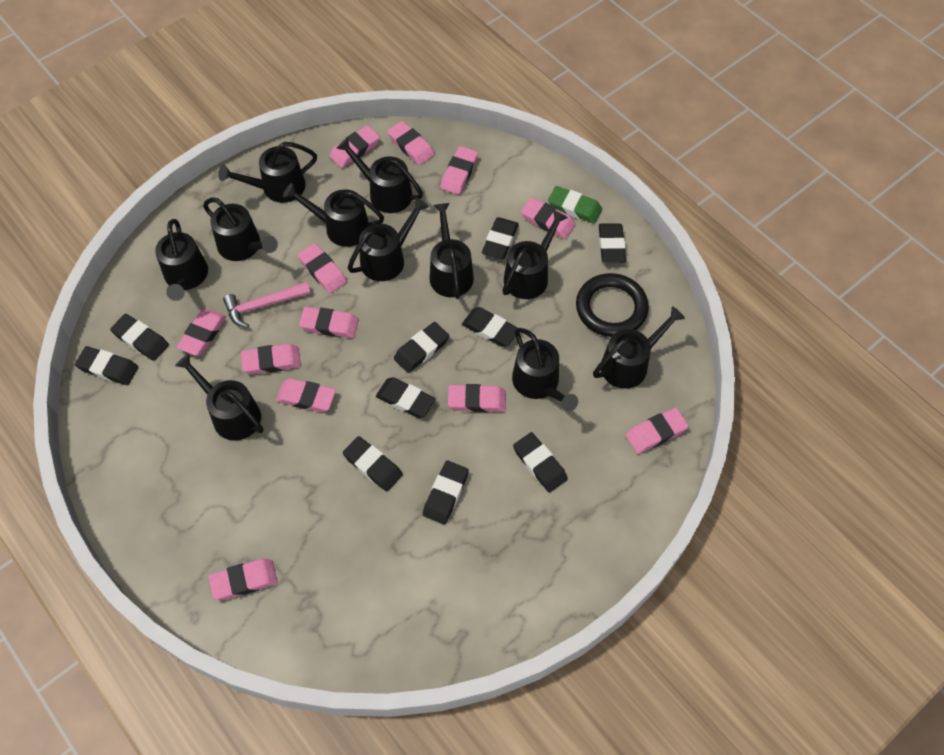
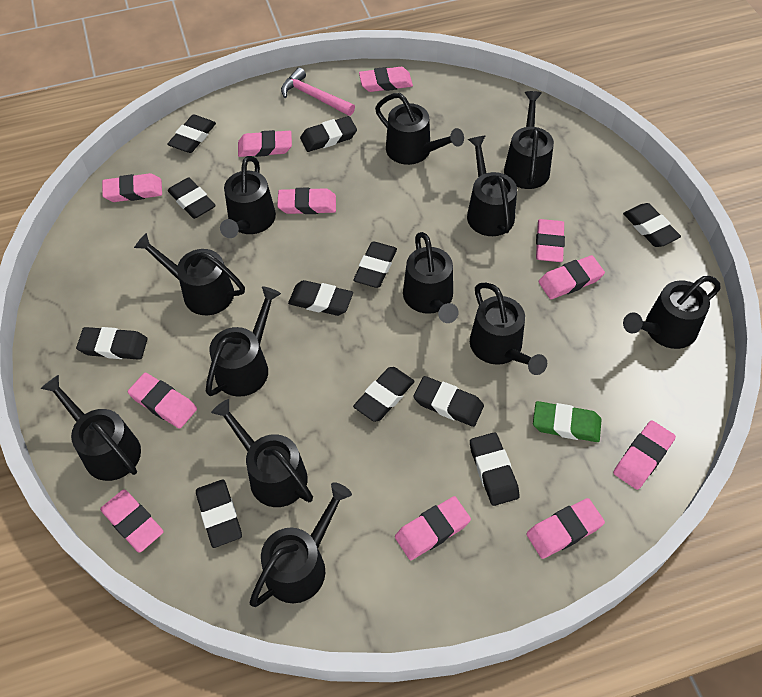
black eraser: 10 -> 11
black ring: 1 -> 0
black watering can: 11 -> 12
pink eraser: 12 -> 11

